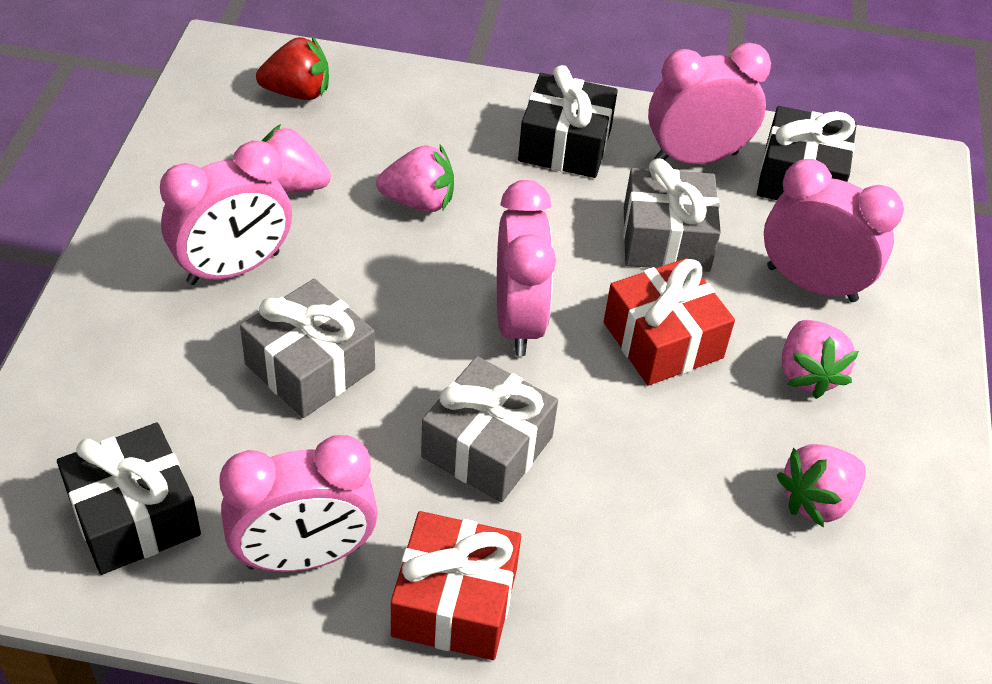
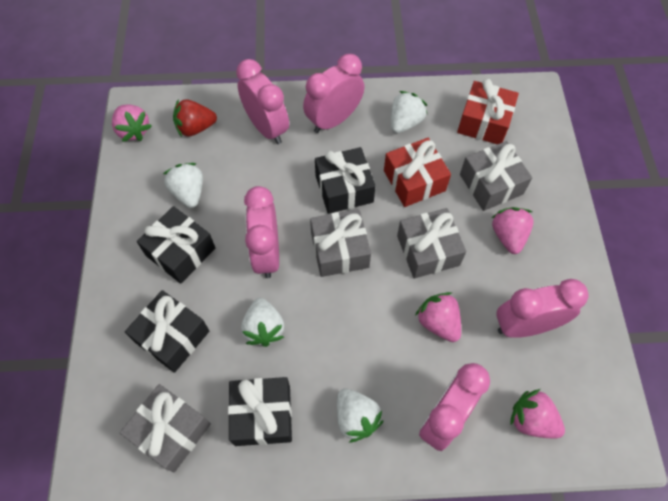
black gift: 3 -> 4
grey gift: 3 -> 4
white strawberry: 0 -> 4

